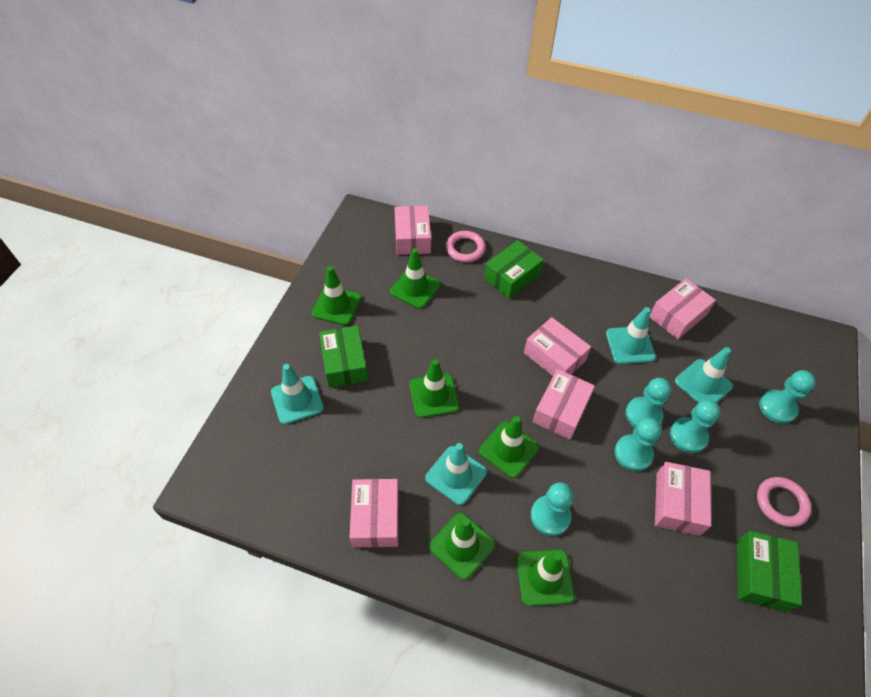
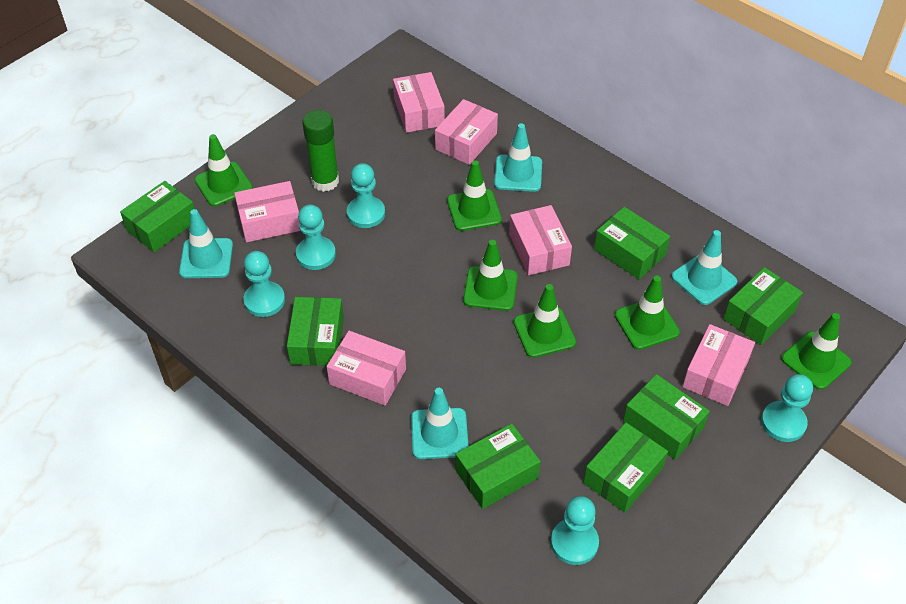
green box: 3 -> 7
green glue stick: 0 -> 1
pink ring: 2 -> 0

